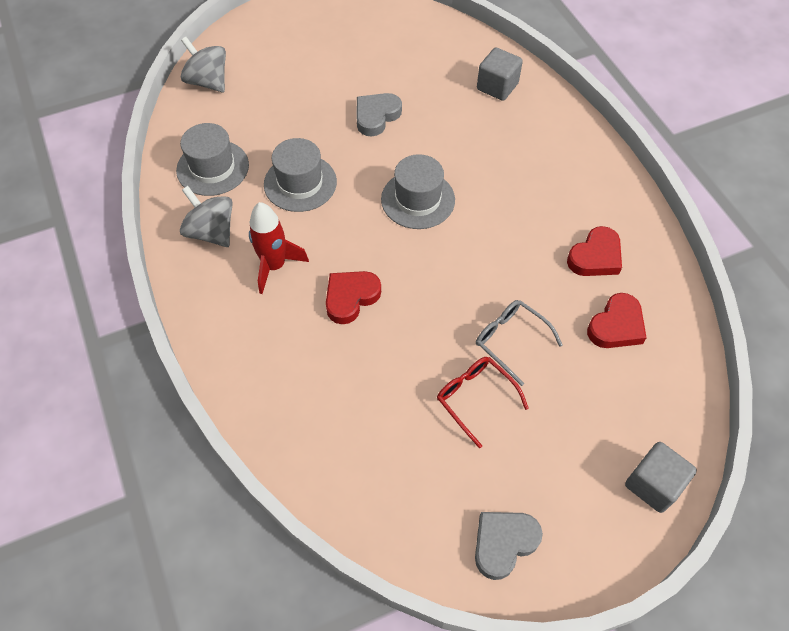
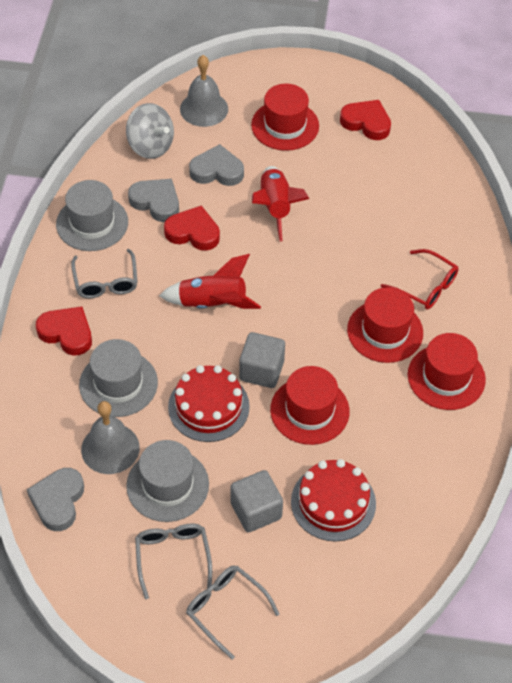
grey bell: 0 -> 2
grey glasses: 1 -> 3
grey heart: 2 -> 3
grey spinning top: 2 -> 1
red cake: 0 -> 2
red hat: 0 -> 4
red rocket: 1 -> 2

